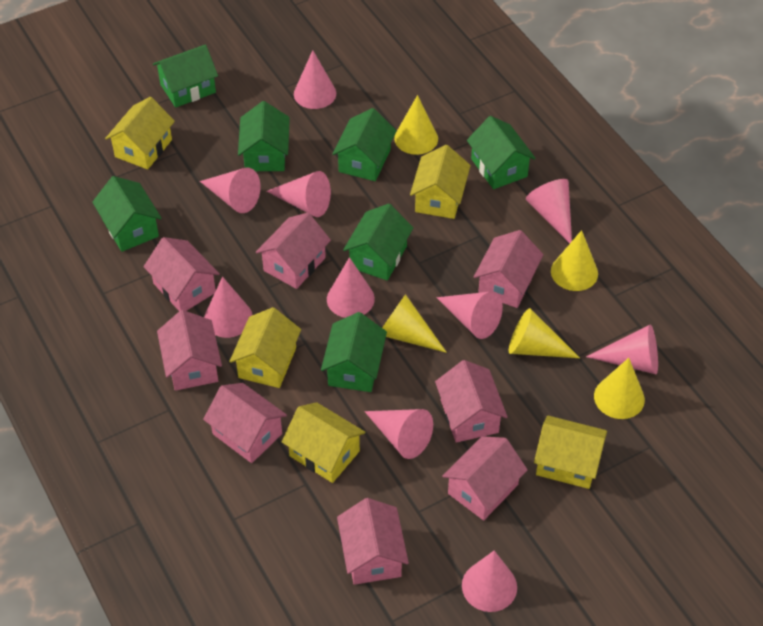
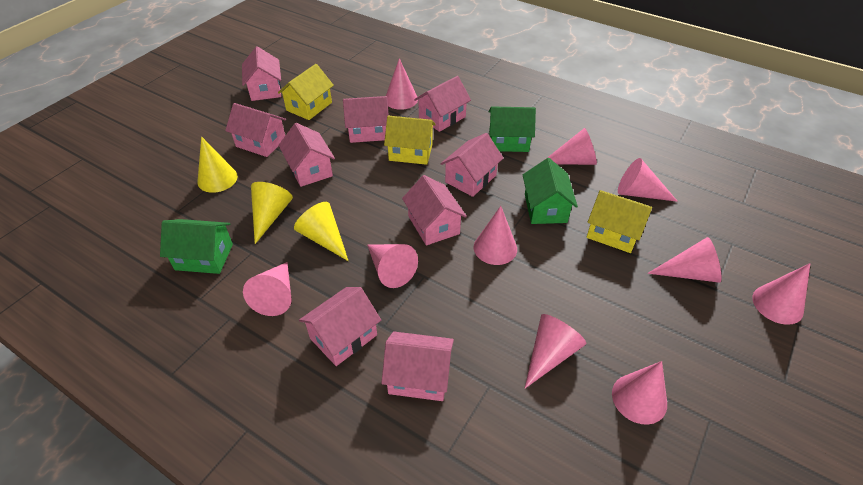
green house: 7 -> 3
pink house: 8 -> 9
yellow cone: 5 -> 3
yellow house: 5 -> 3

